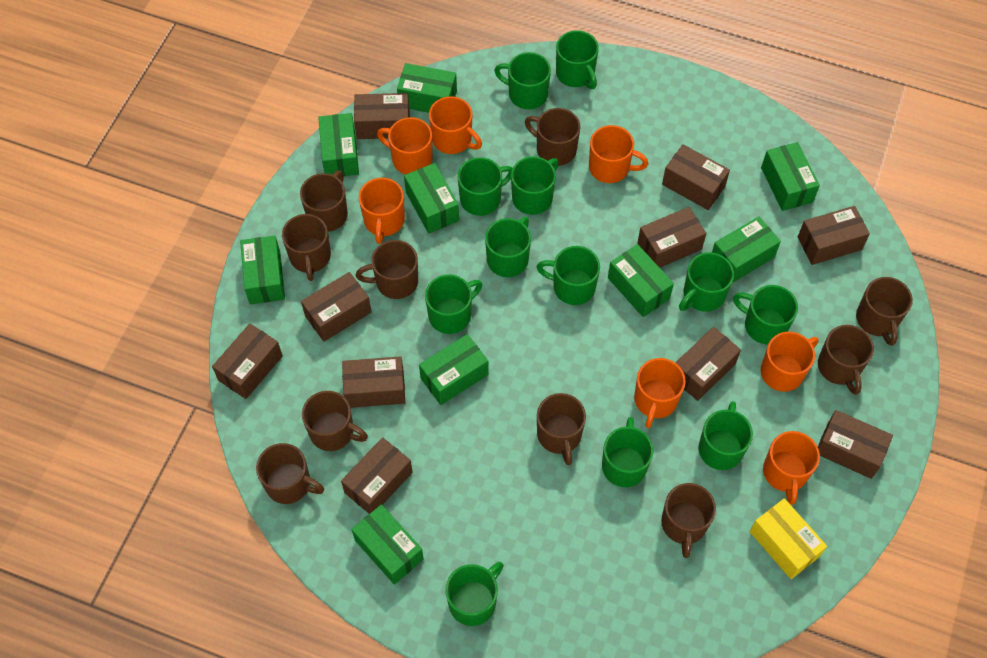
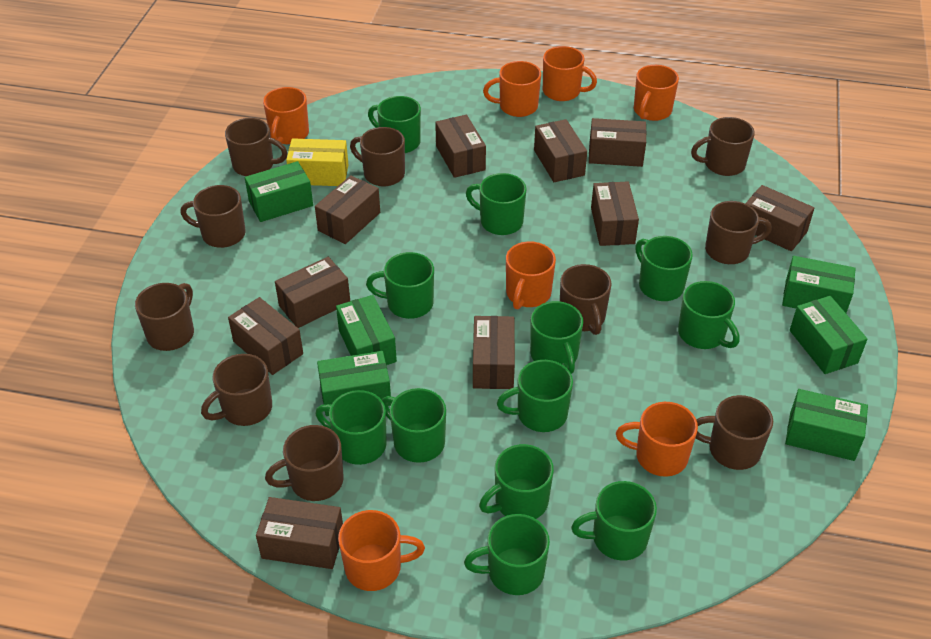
green box: 9 -> 6

